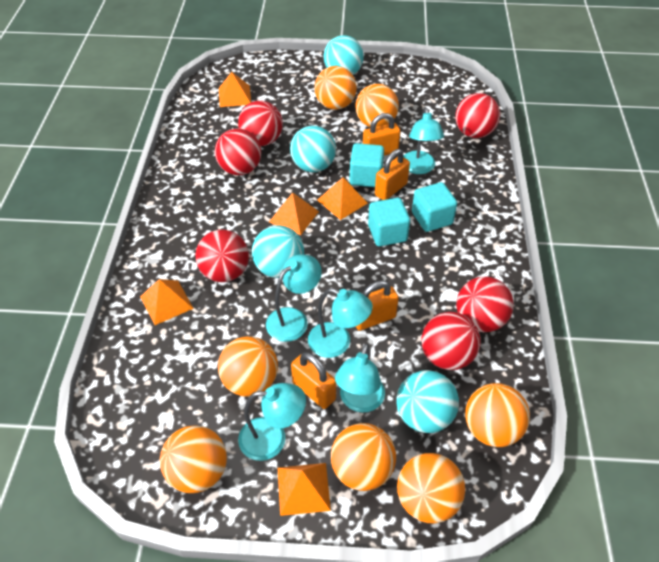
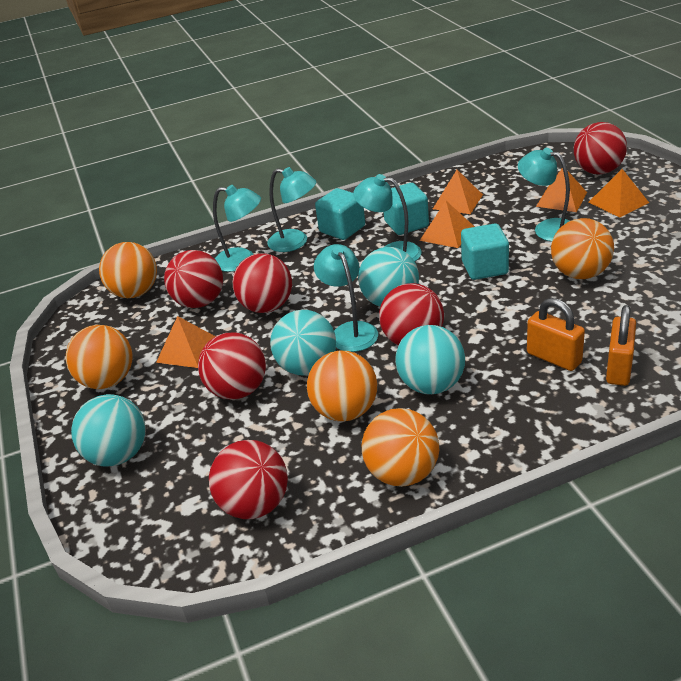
orange ball: 7 -> 5
orange padlock: 4 -> 2

